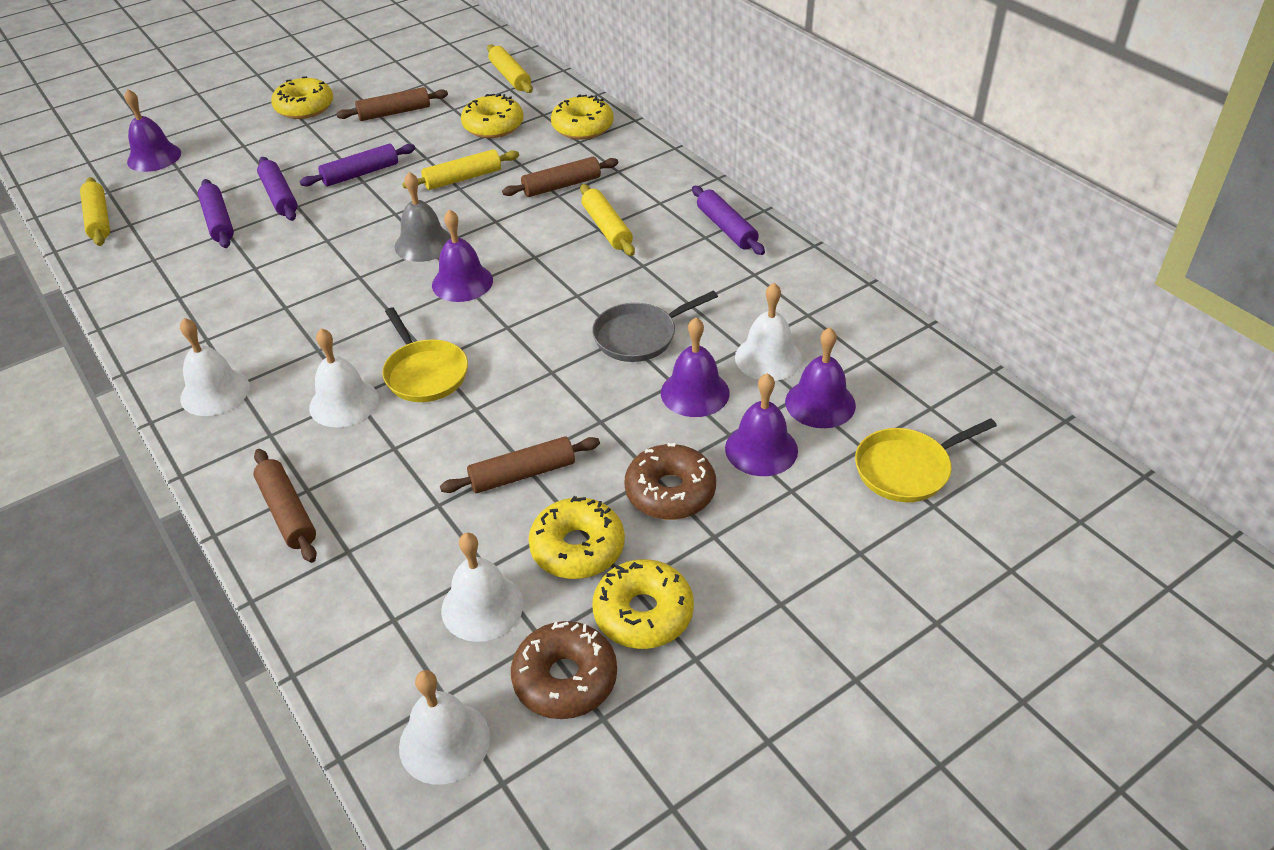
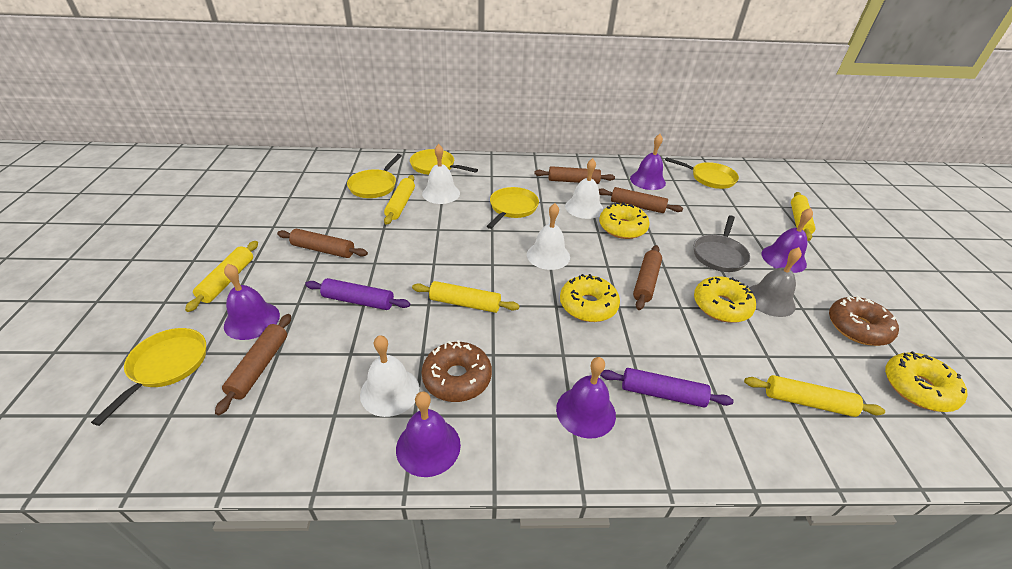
brown rolling pin: 4 -> 5
purple rolling pin: 4 -> 2
white bell: 5 -> 4
yellow donut: 5 -> 4
yellow pan: 2 -> 5
yellow rolling pin: 4 -> 5

